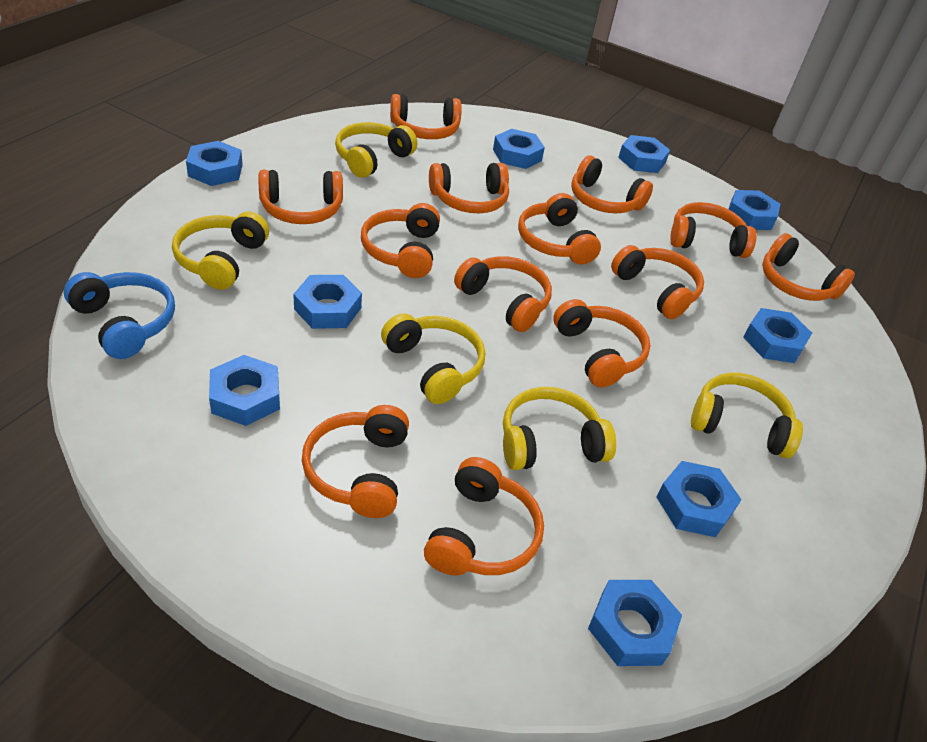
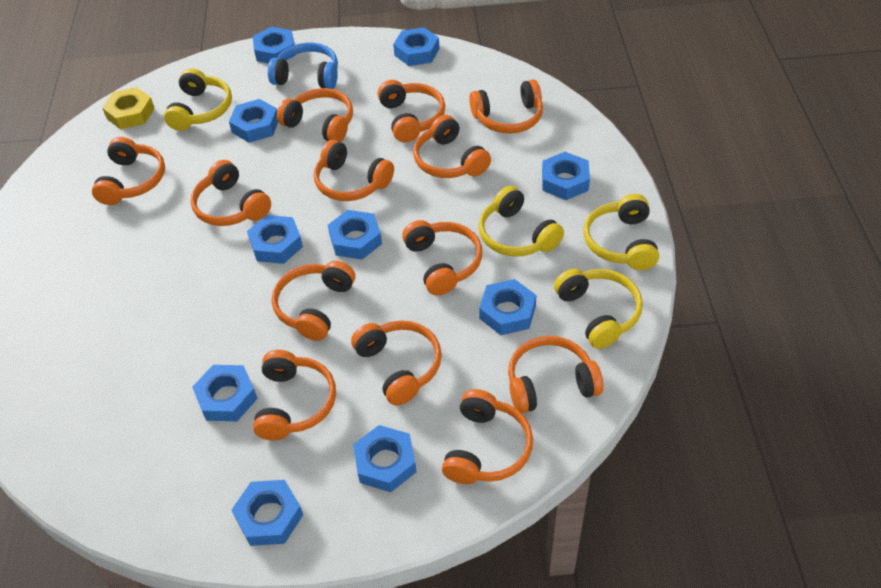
blue nut: 9 -> 10
yellow headphones: 5 -> 4
yellow nut: 0 -> 1

